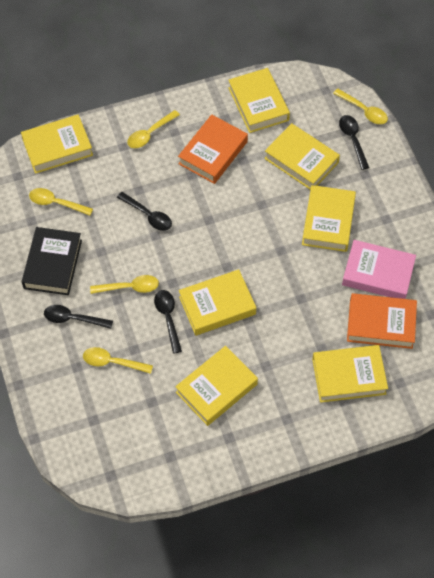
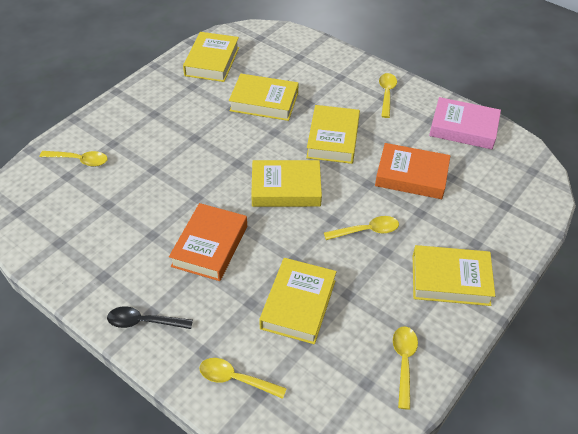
black book: 1 -> 0
black spoon: 4 -> 1
yellow book: 7 -> 6

